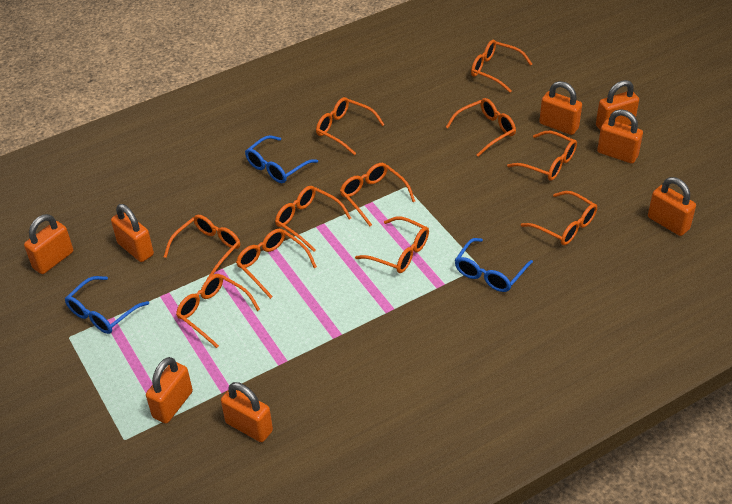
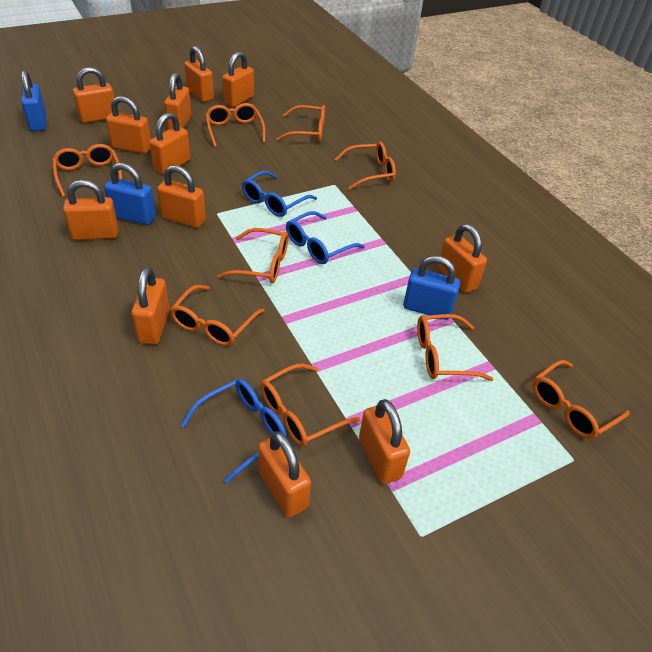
blue padlock: 0 -> 3
orange glasses: 11 -> 9
orange padlock: 8 -> 12

